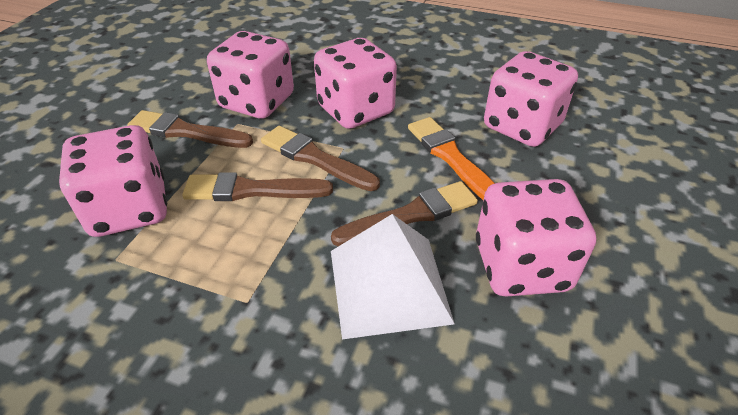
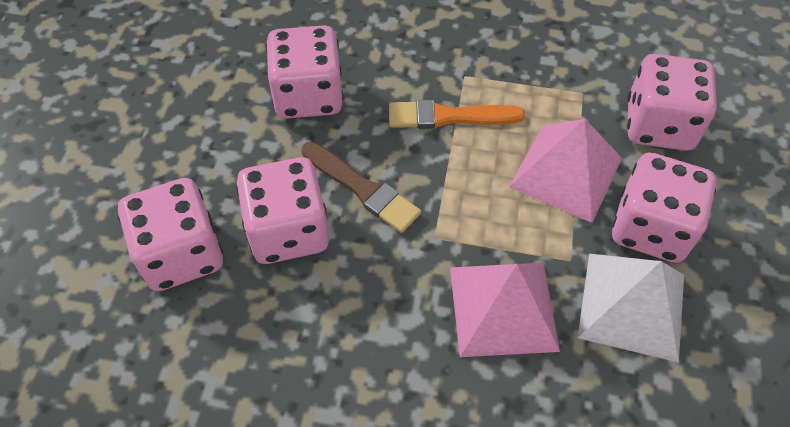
brown brush: 4 -> 1
pink pyramid: 0 -> 2

